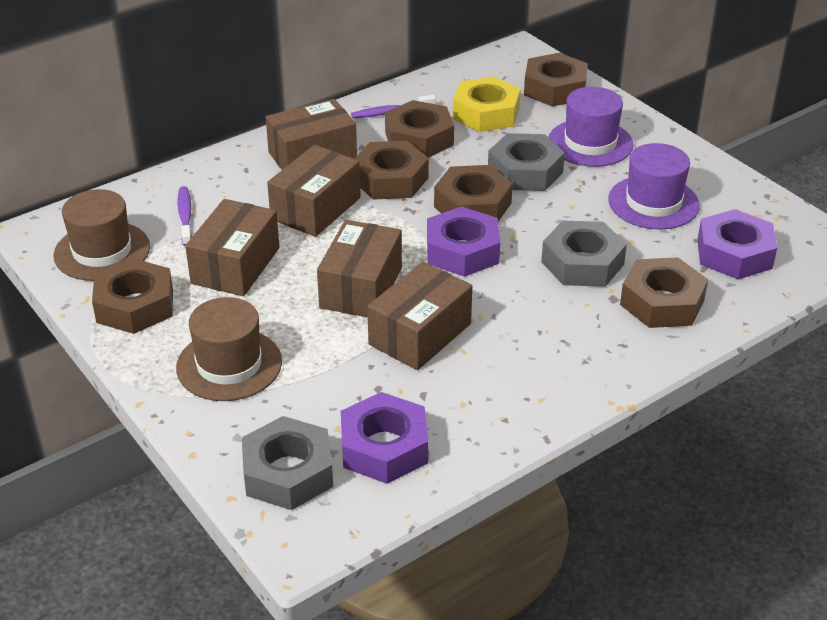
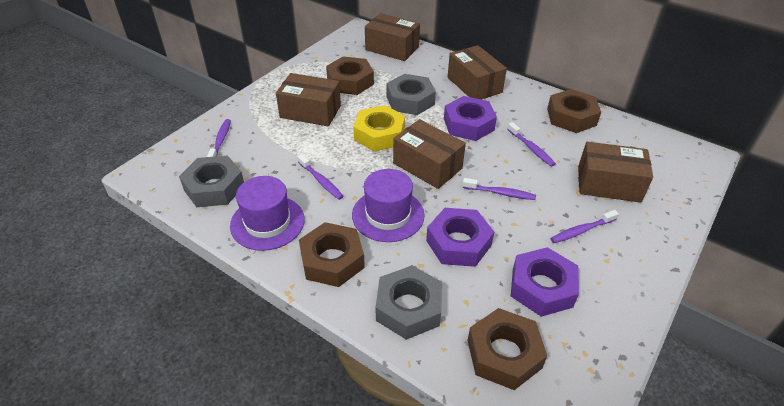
brown hat: 2 -> 0
brown nut: 6 -> 4
purple toothbrush: 2 -> 5

